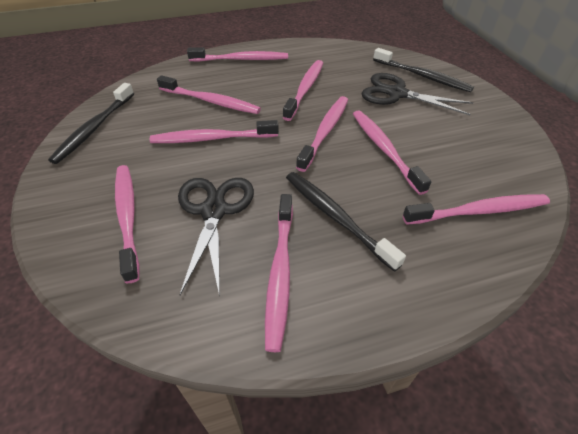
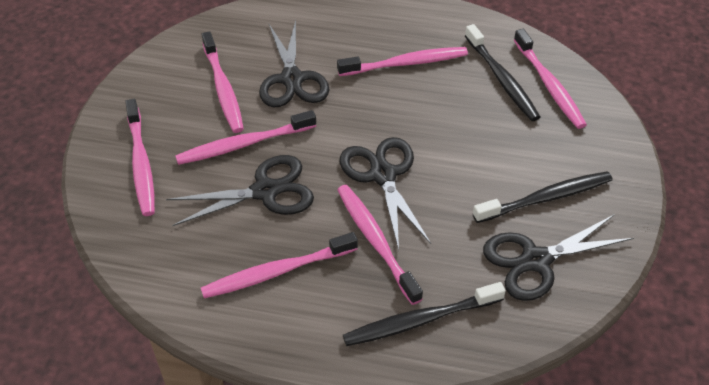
black scissors: 2 -> 4
pink toothbrush: 9 -> 7

